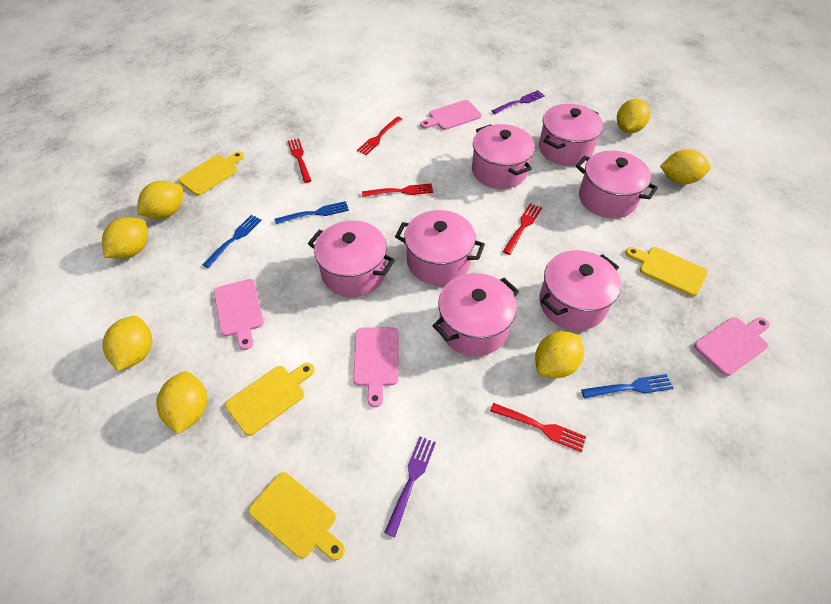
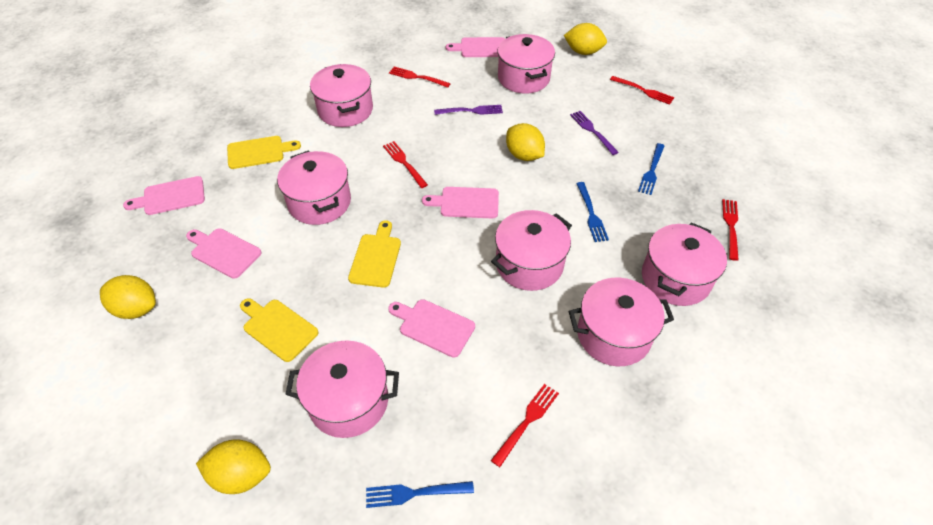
pink cutting board: 4 -> 5
yellow cutting board: 4 -> 3
yellow lemon: 7 -> 4

